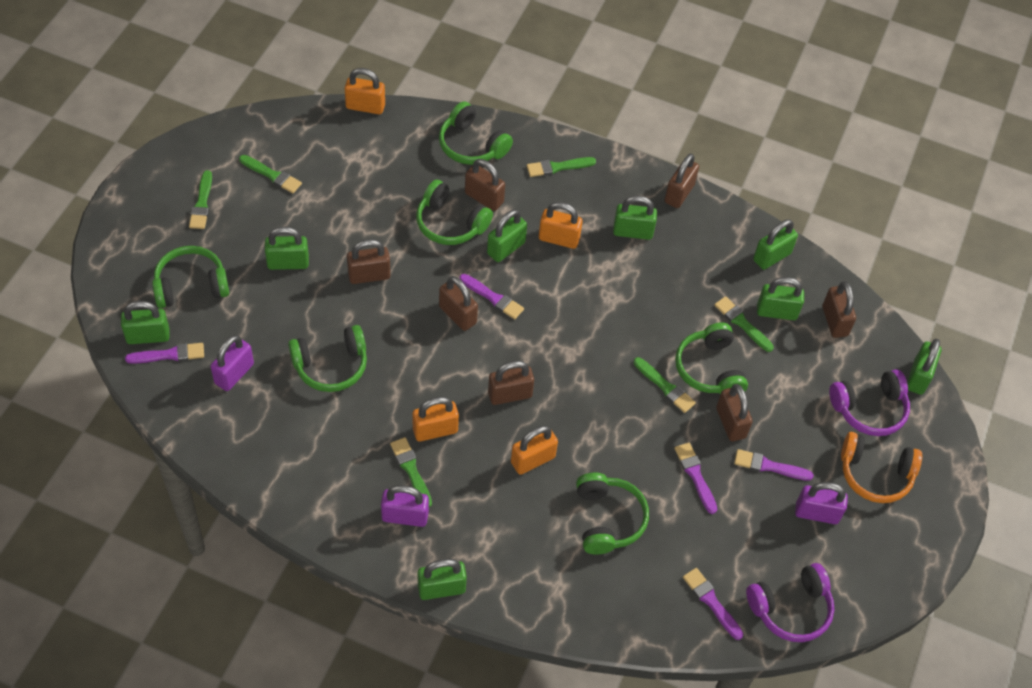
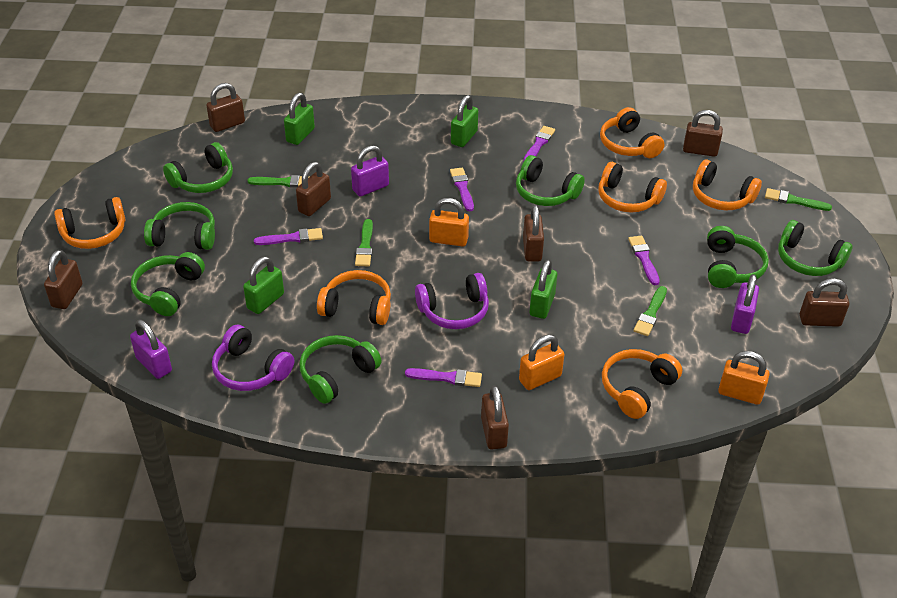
green brush: 6 -> 4
green headphones: 6 -> 7
green padlock: 8 -> 4
orange headphones: 1 -> 6
orange padlock: 4 -> 3

